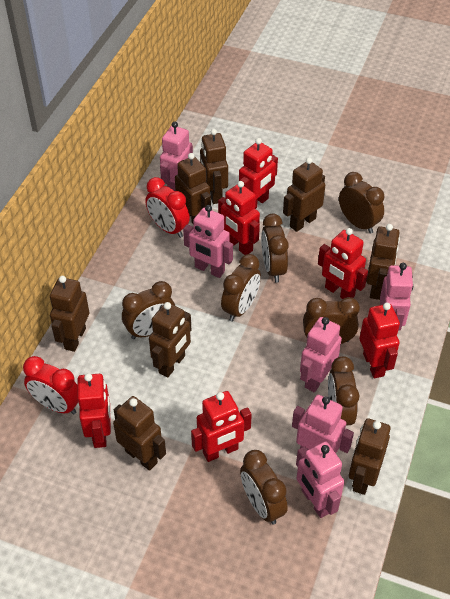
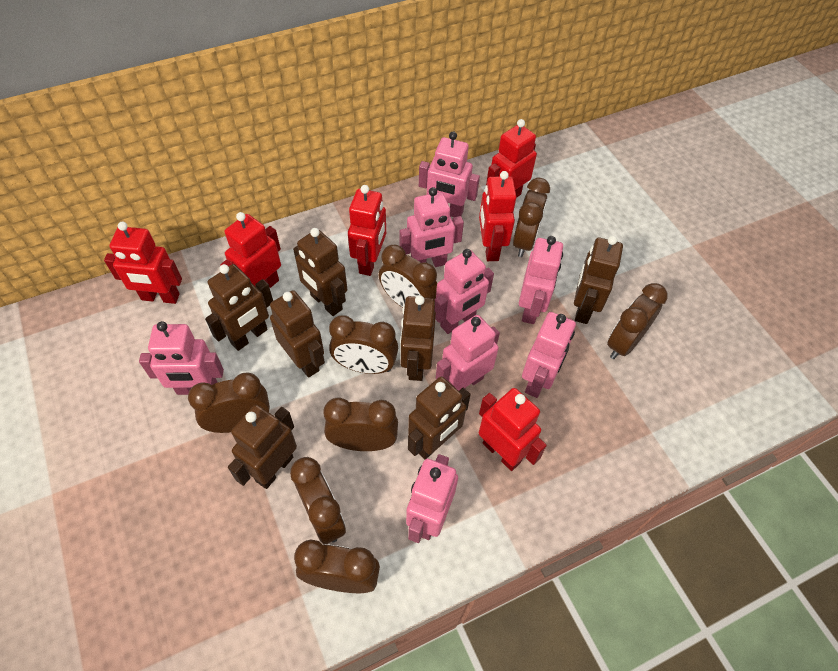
brown clock: 7 -> 8
brown robot: 8 -> 7
pink robot: 6 -> 8
red clock: 2 -> 0

